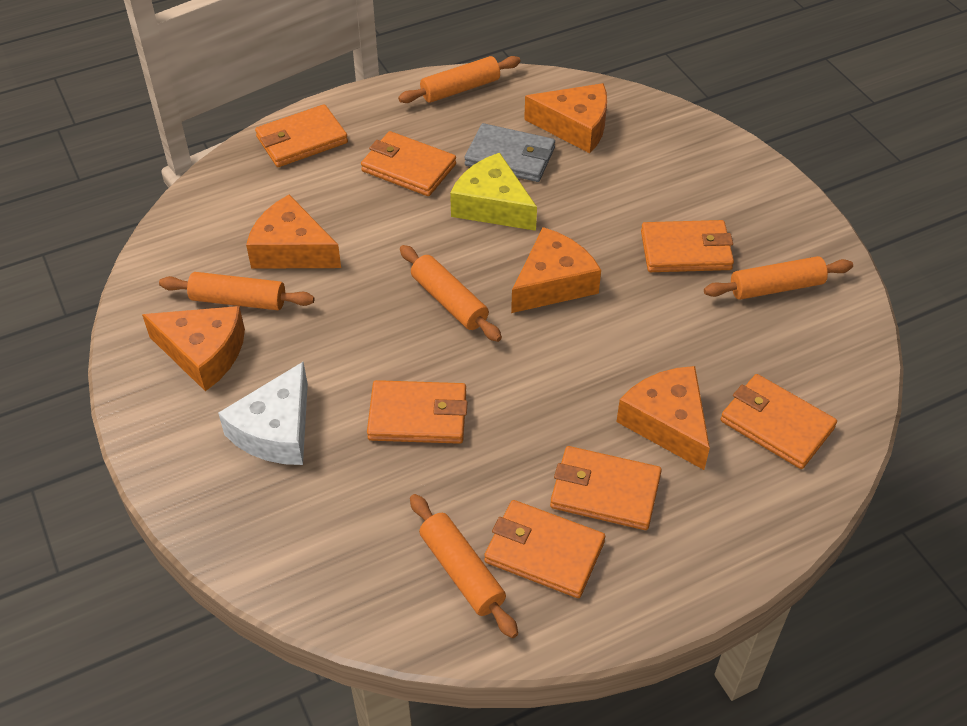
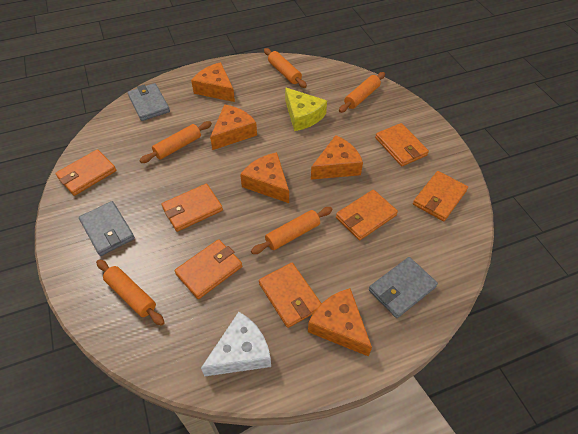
grey wallet: 1 -> 3

